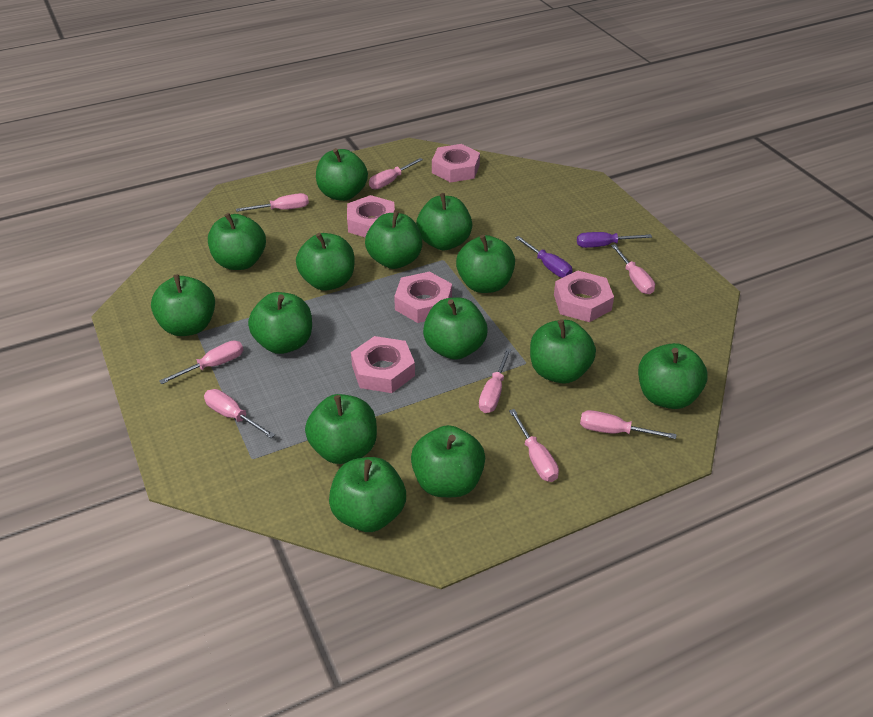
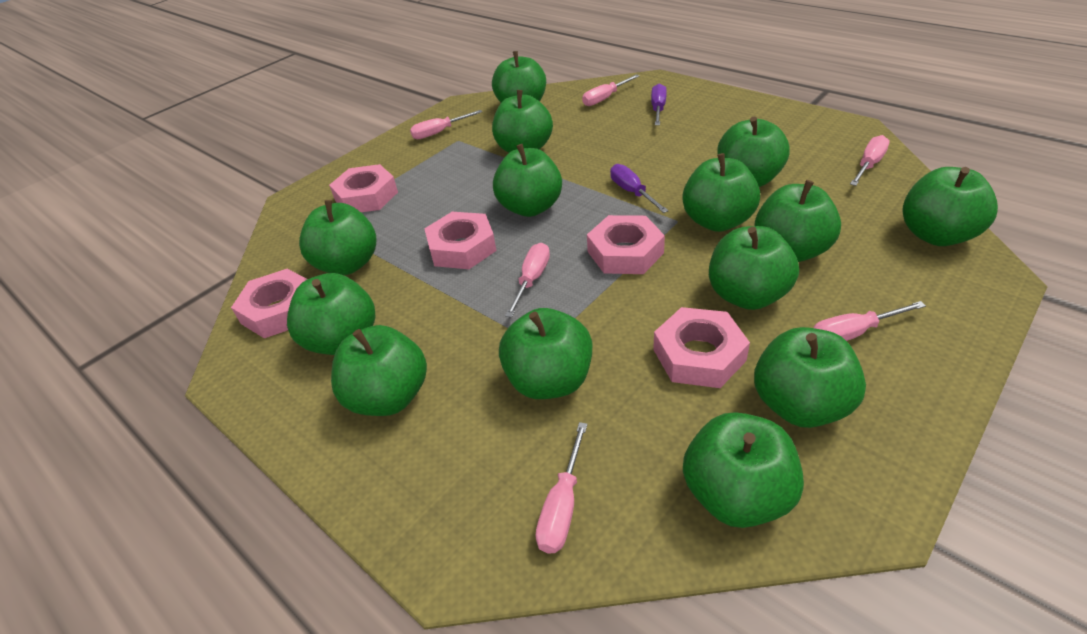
pink screwdriver: 8 -> 6

